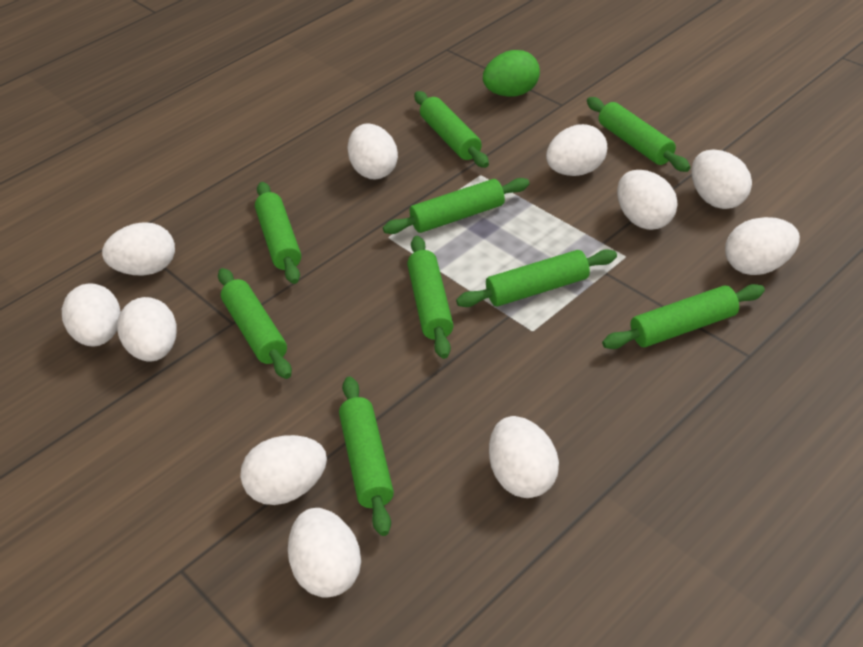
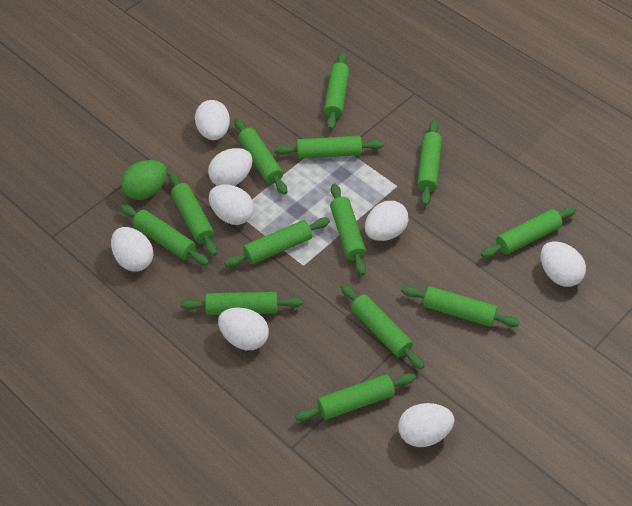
green rolling pin: 9 -> 13
white egg: 11 -> 8

